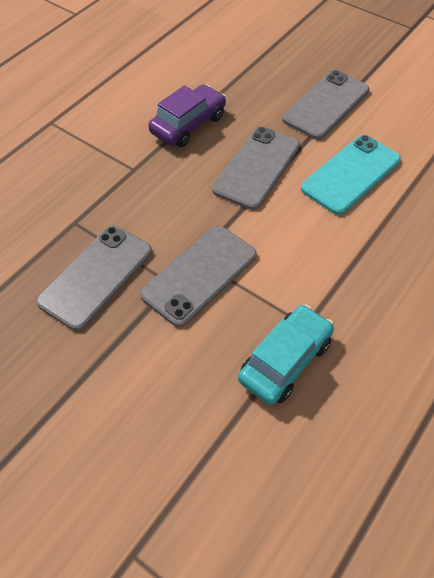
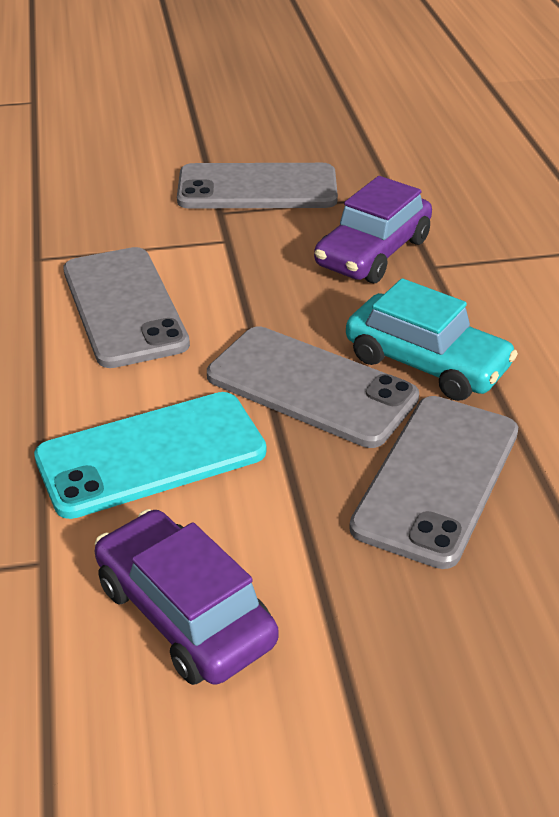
purple car: 1 -> 2

